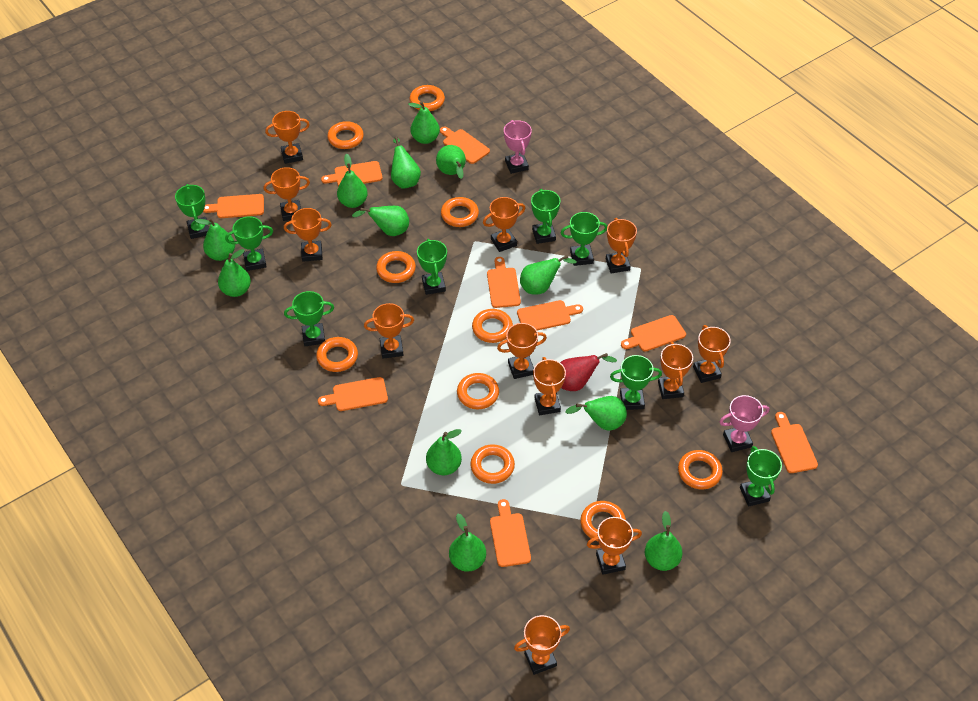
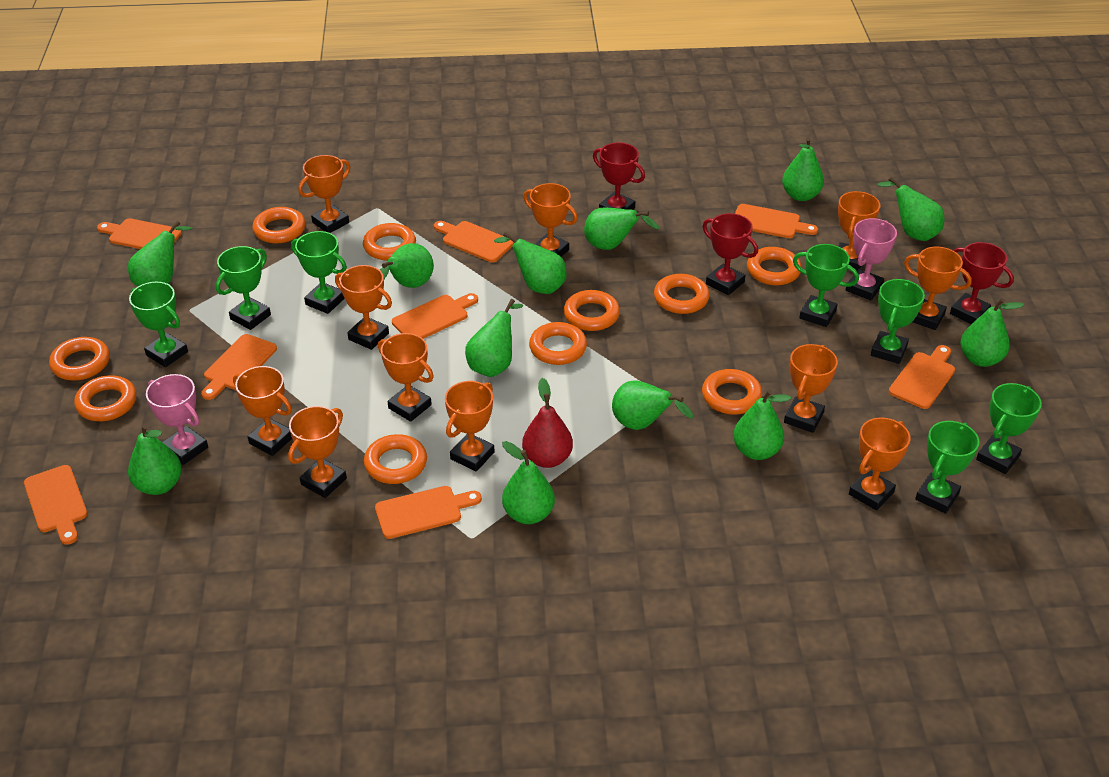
green trophy: 8 -> 7
orange cutting board: 9 -> 8
orange trophy: 12 -> 11
red trophy: 0 -> 3

